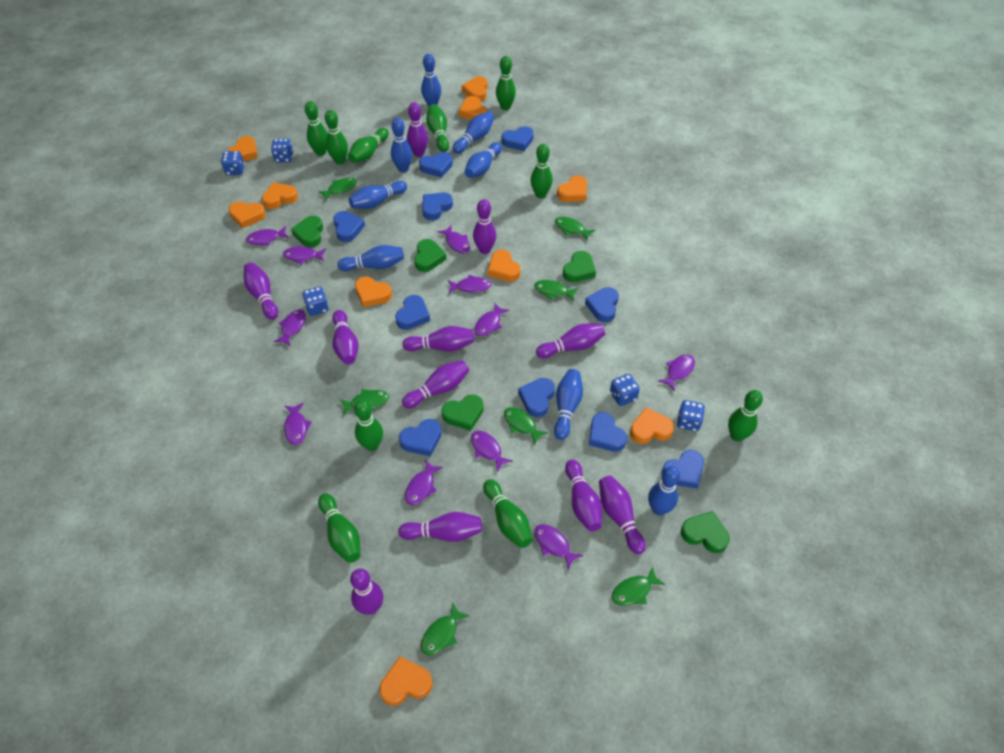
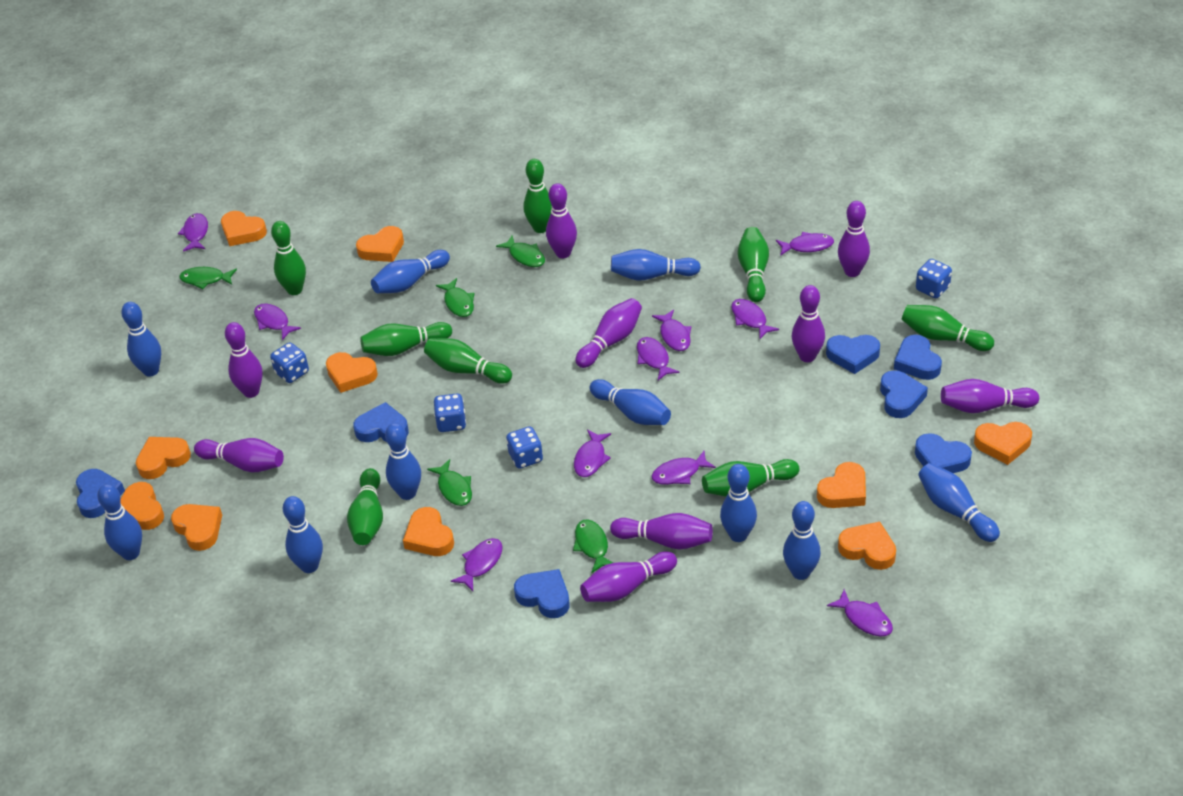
blue bowling pin: 8 -> 10
blue dice: 5 -> 4
blue heart: 10 -> 7
green bowling pin: 10 -> 8
green fish: 7 -> 5
green heart: 5 -> 0
purple bowling pin: 11 -> 9
purple fish: 11 -> 10

